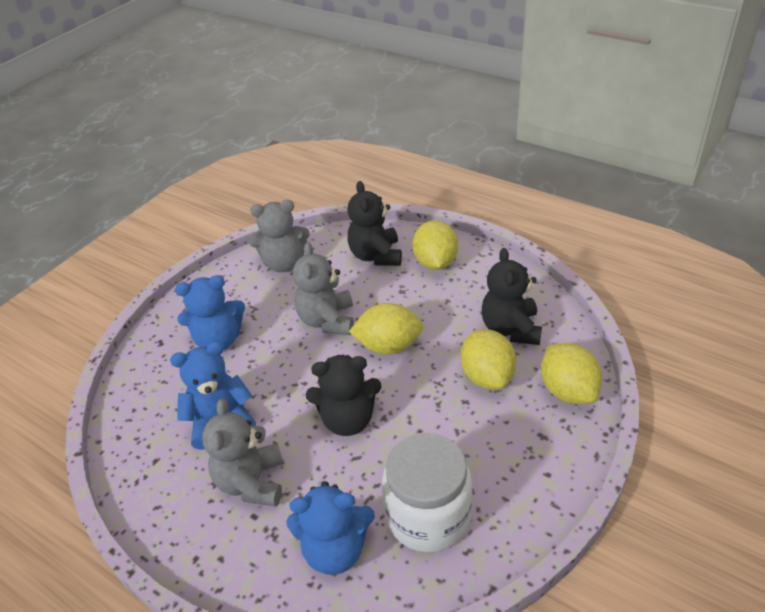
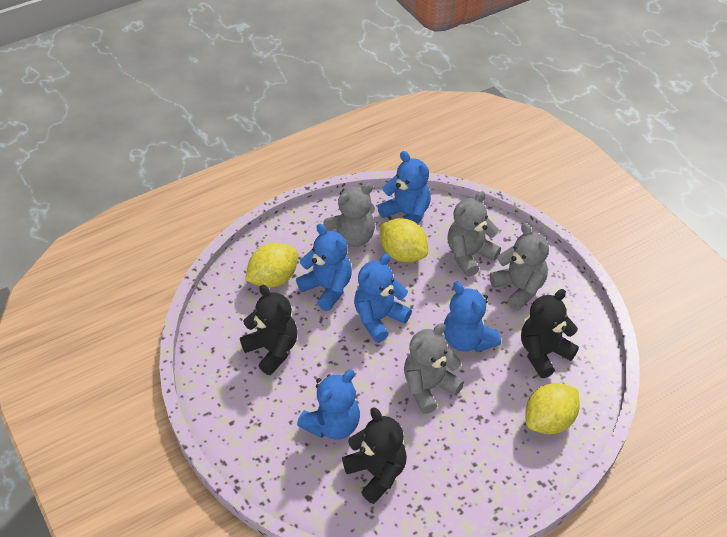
blue teddy bear: 3 -> 5
grey teddy bear: 3 -> 4
white jar: 1 -> 0
yellow lemon: 4 -> 3

